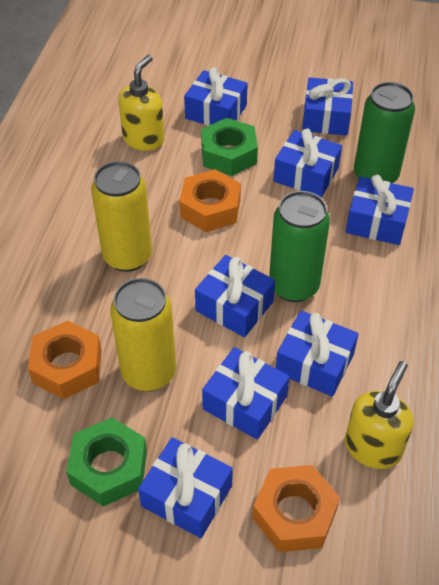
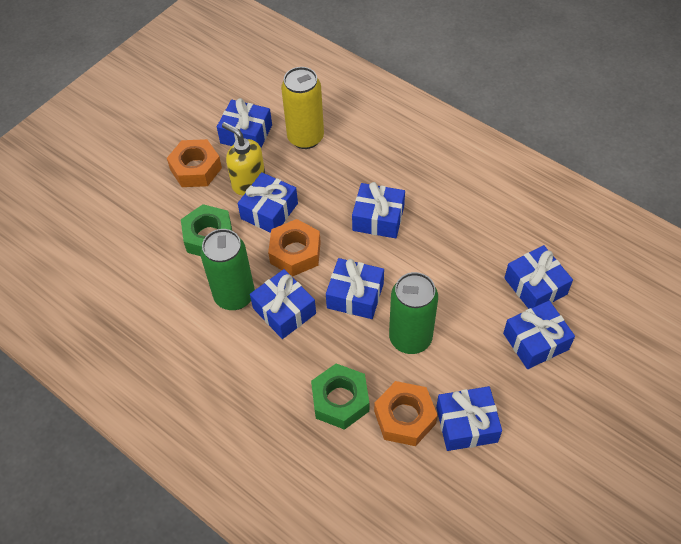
yellow can: 2 -> 1
yellow soap dispenser: 2 -> 1

